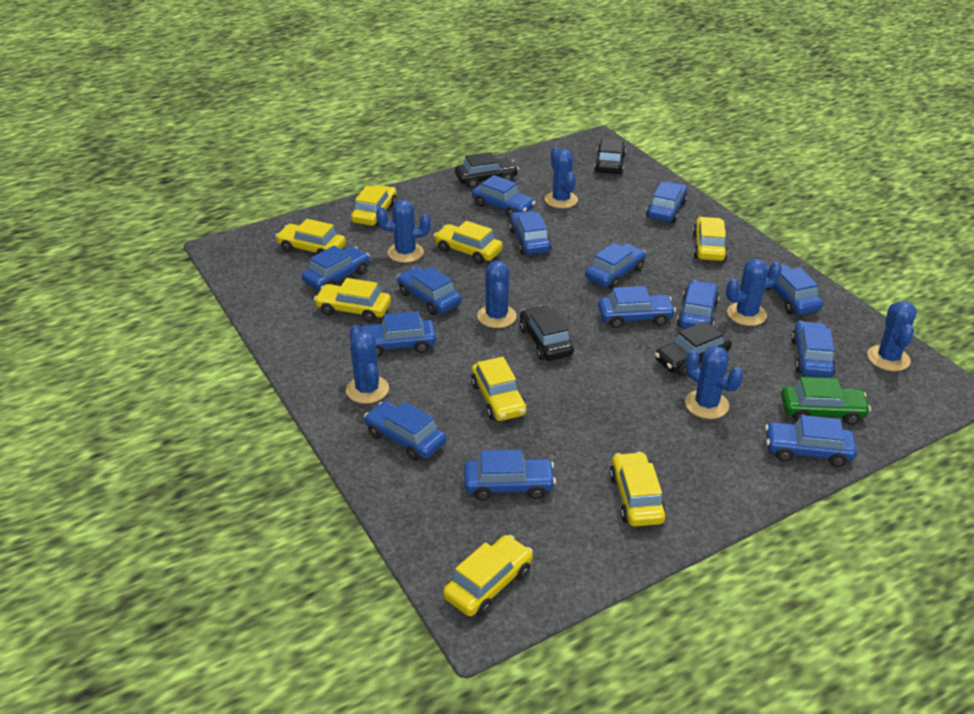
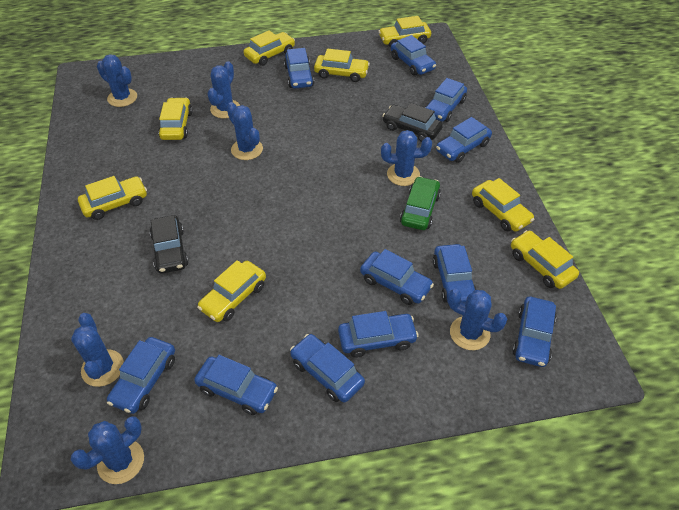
black car: 4 -> 2
blue car: 14 -> 11

